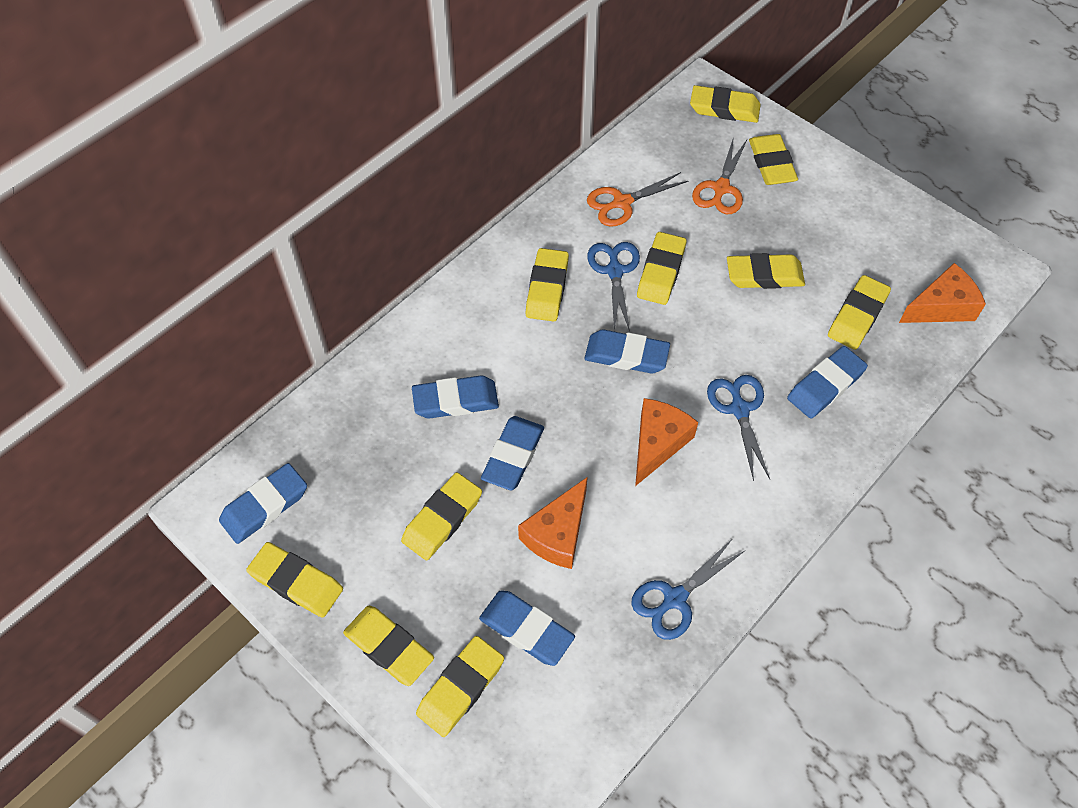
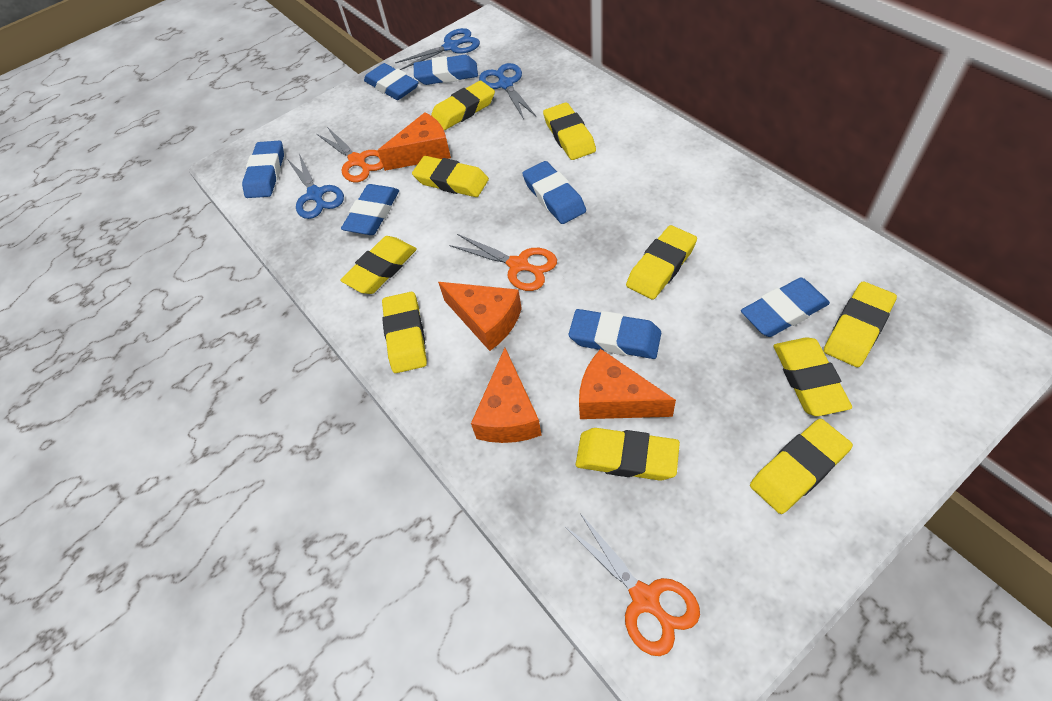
blue eraser: 6 -> 7
orange cheese: 3 -> 4
orange scissors: 2 -> 3

